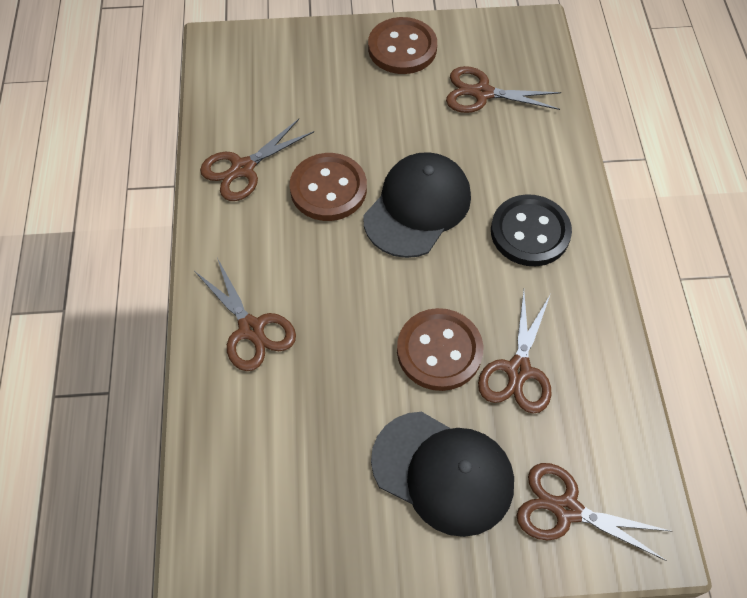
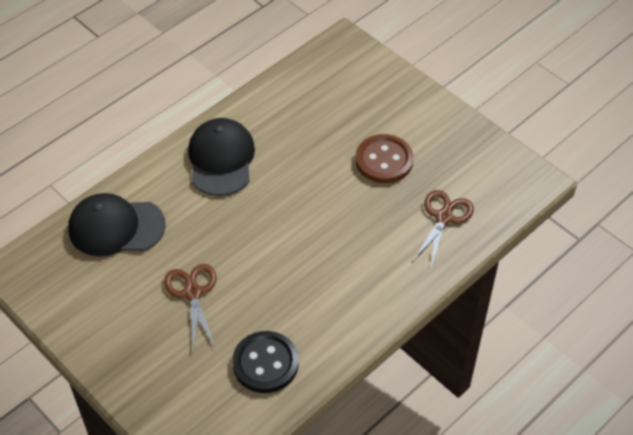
brown button: 3 -> 1
brown scissors: 5 -> 2

